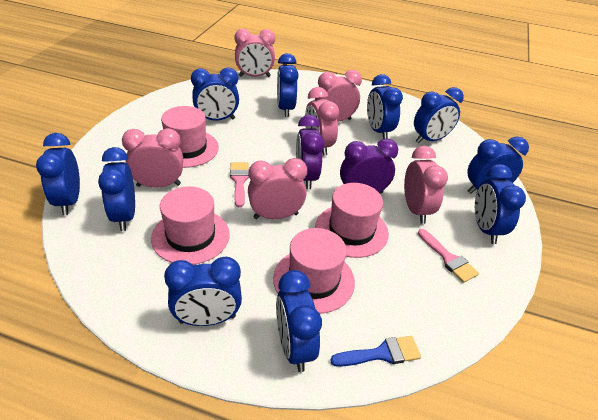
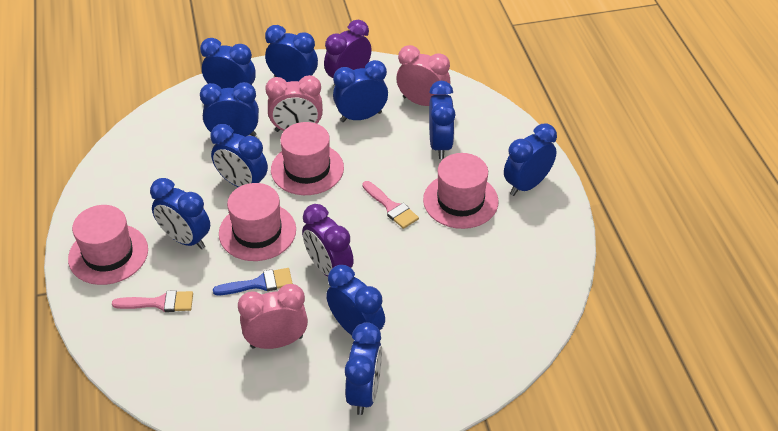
pink clock: 6 -> 3

